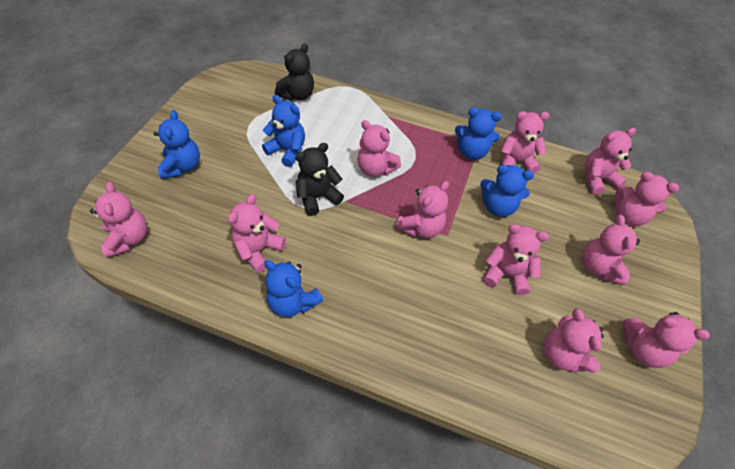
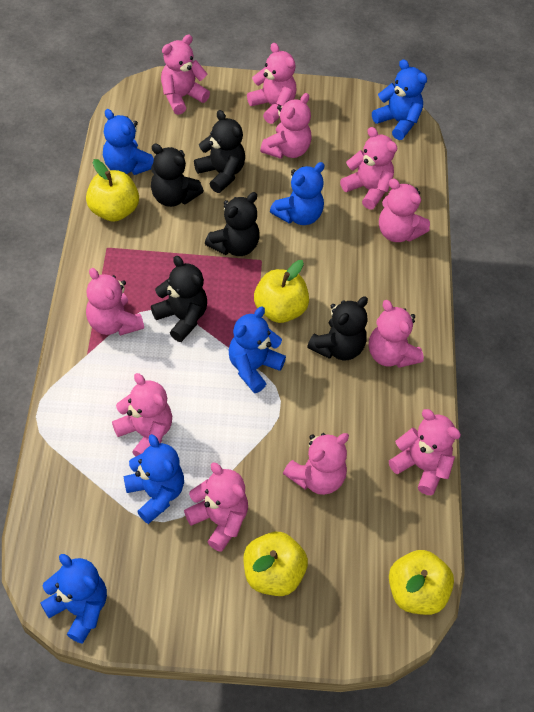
black teddy bear: 2 -> 5
blue teddy bear: 5 -> 6
yellow apple: 0 -> 4

